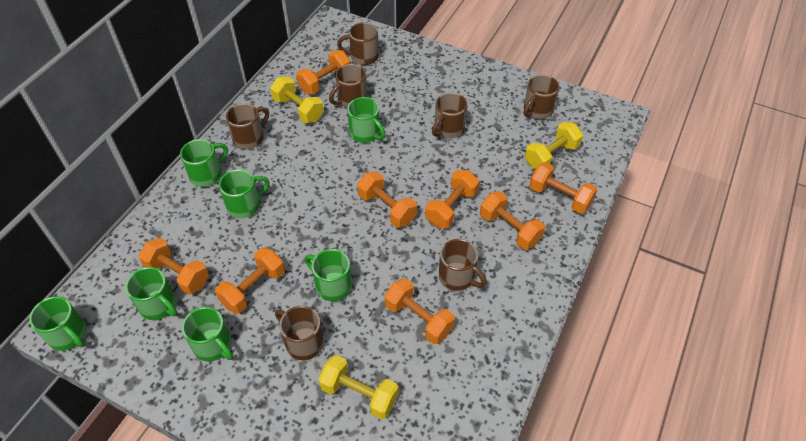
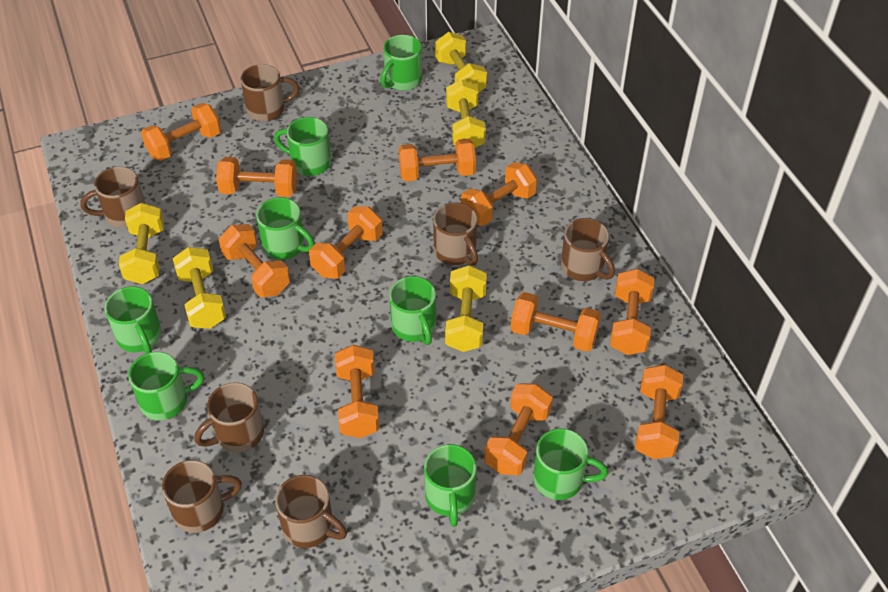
green mug: 7 -> 8
orange dumbbell: 8 -> 11
yellow dumbbell: 3 -> 5

